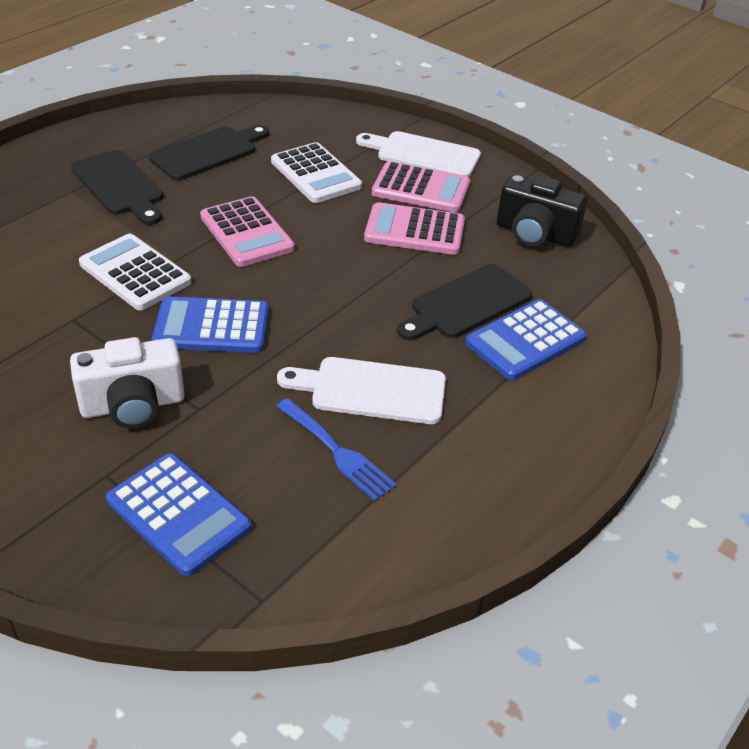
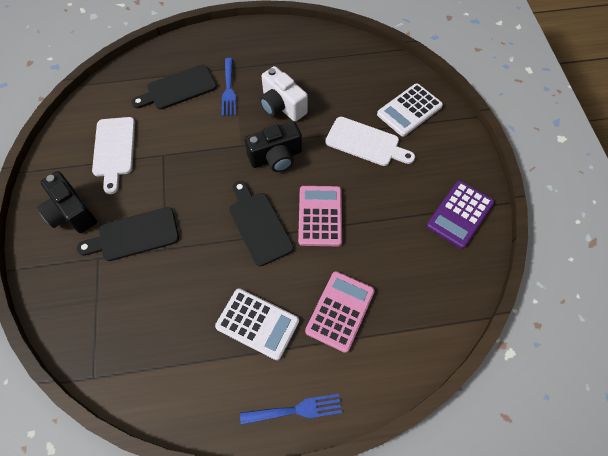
black camera: 1 -> 2
blue calculator: 3 -> 0
blue fork: 1 -> 2
pink calculator: 3 -> 2
purple calculator: 0 -> 1

